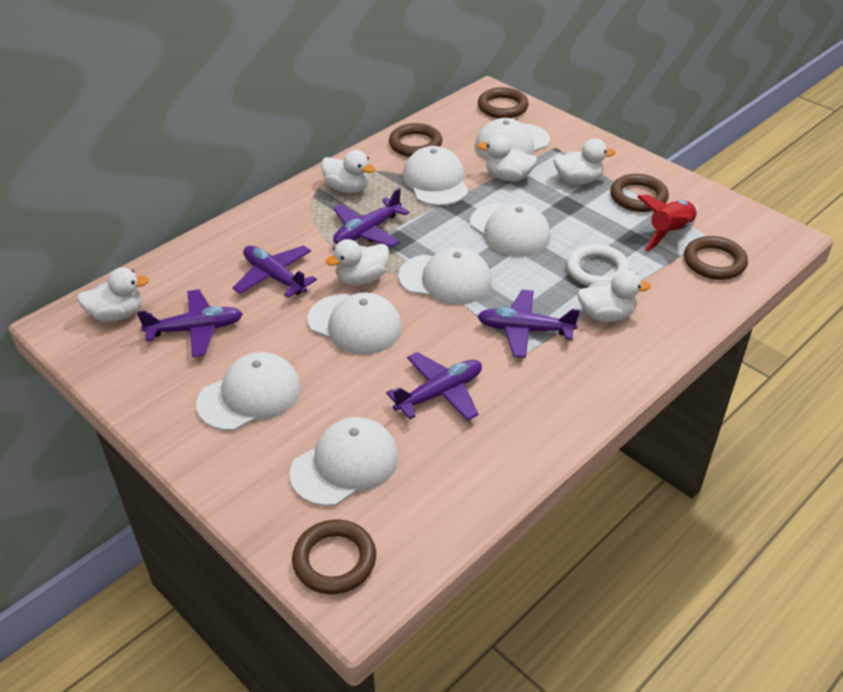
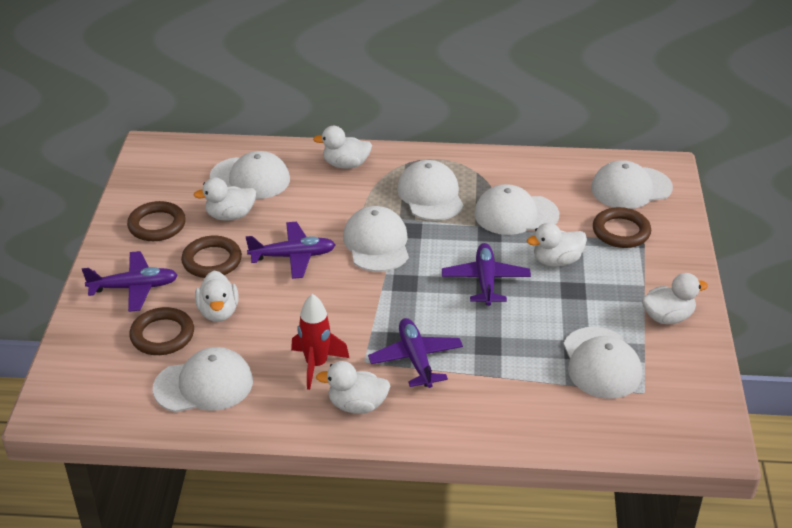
brown ring: 5 -> 4
purple plane: 5 -> 4
white ring: 1 -> 0

